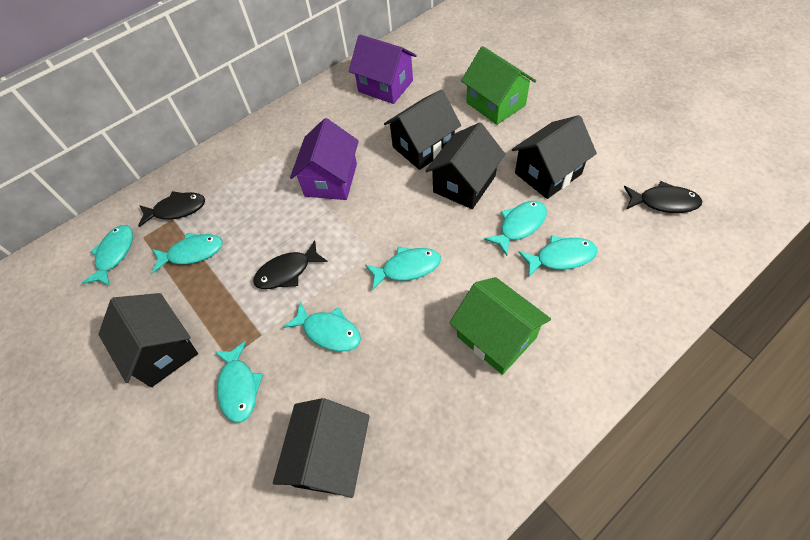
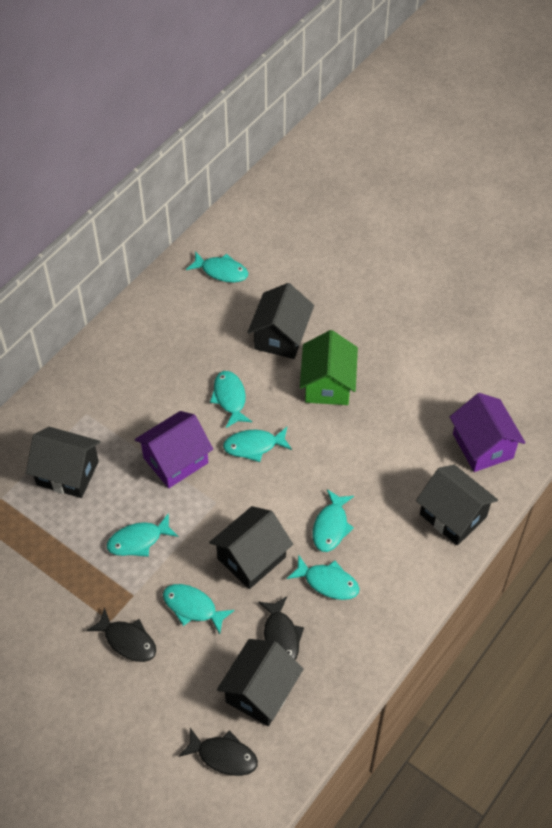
green house: 2 -> 1

